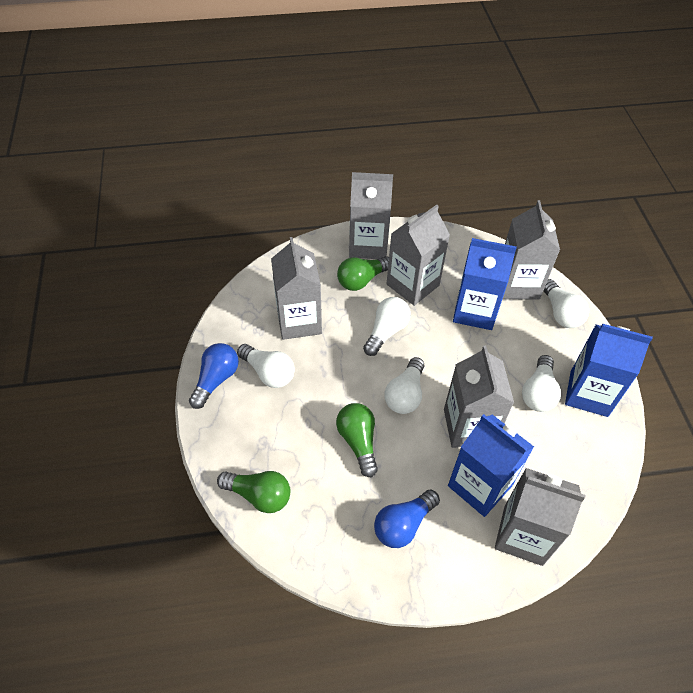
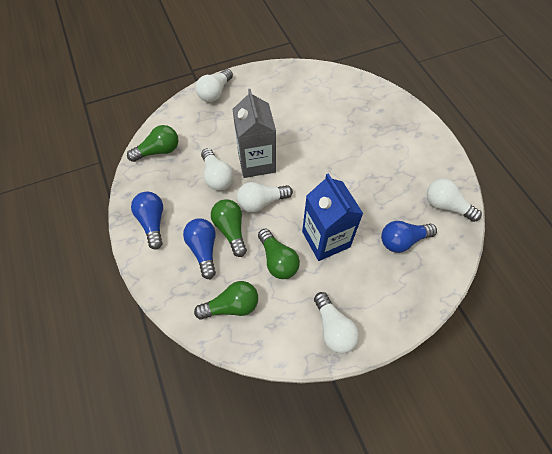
blue carton: 3 -> 1
blue light bulb: 2 -> 3
green light bulb: 3 -> 4
grey carton: 6 -> 1

